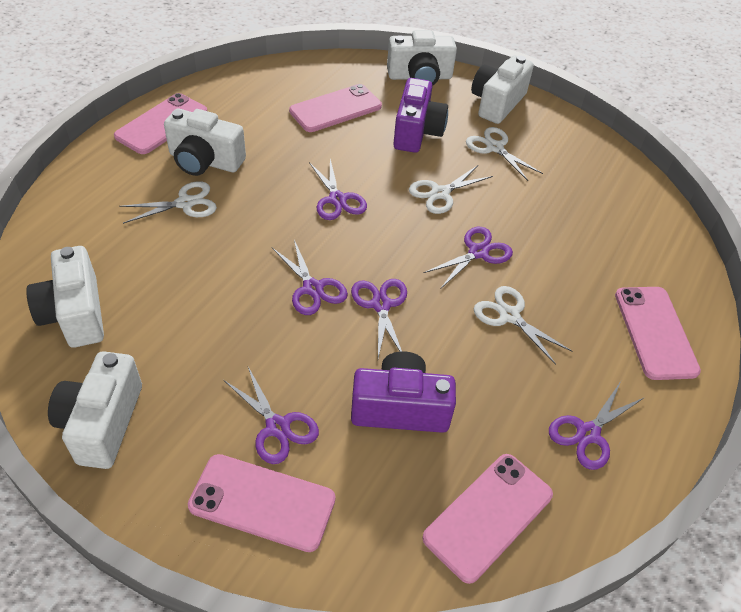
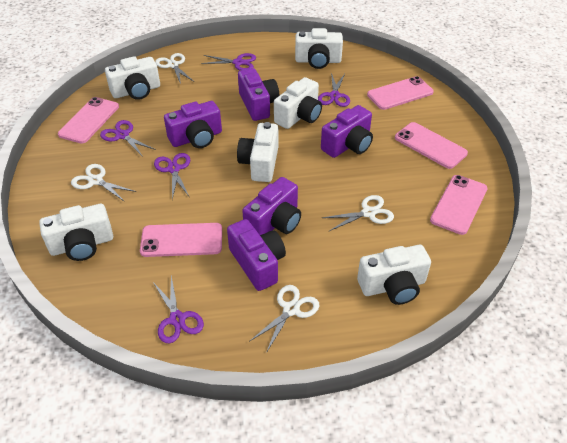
purple camera: 2 -> 5
purple scissors: 6 -> 5
white camera: 5 -> 6

